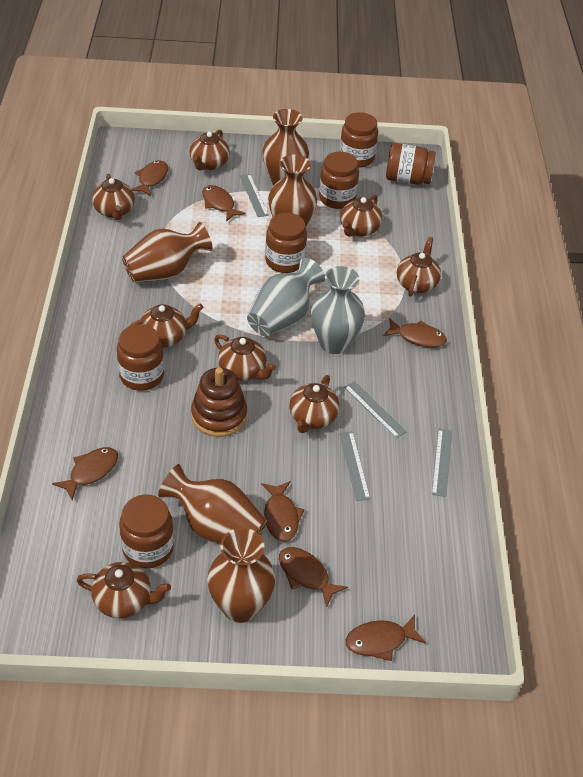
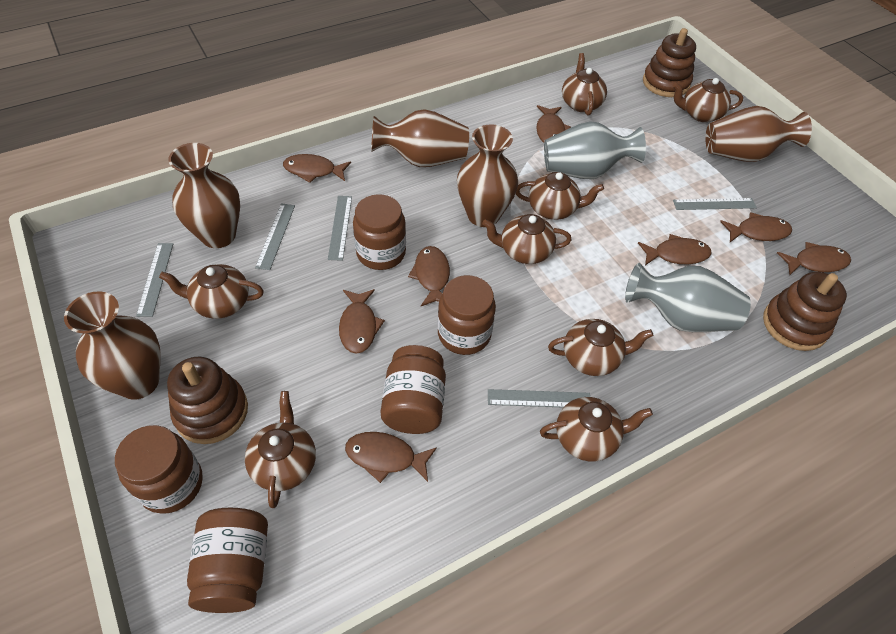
brown fish: 7 -> 8
brown jar: 6 -> 5
brown stacking toy: 1 -> 3
grey ruler: 4 -> 5

